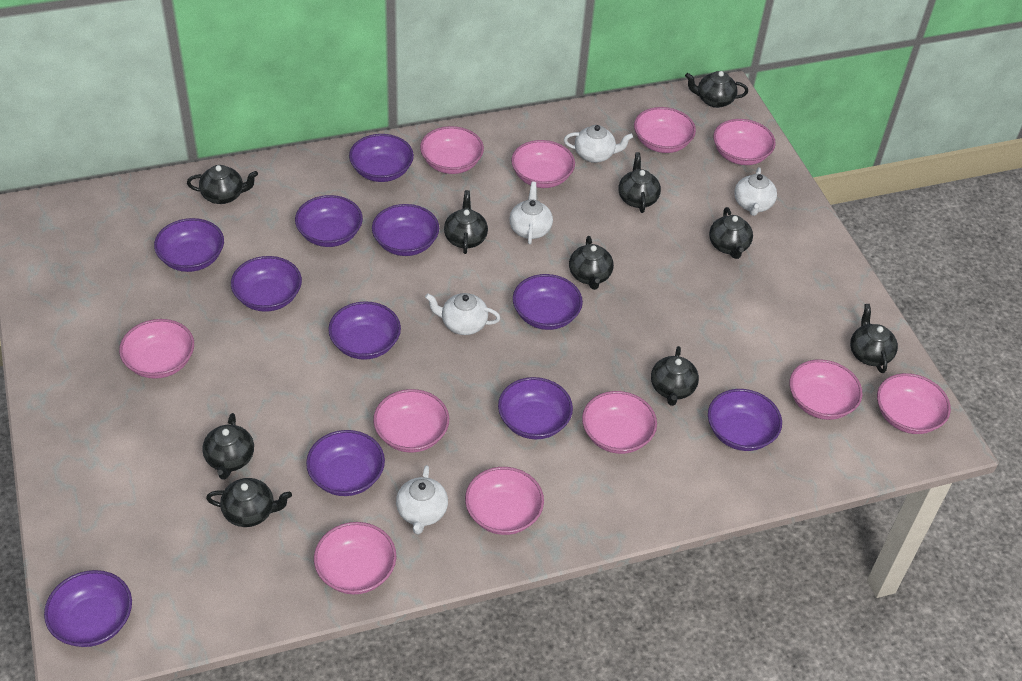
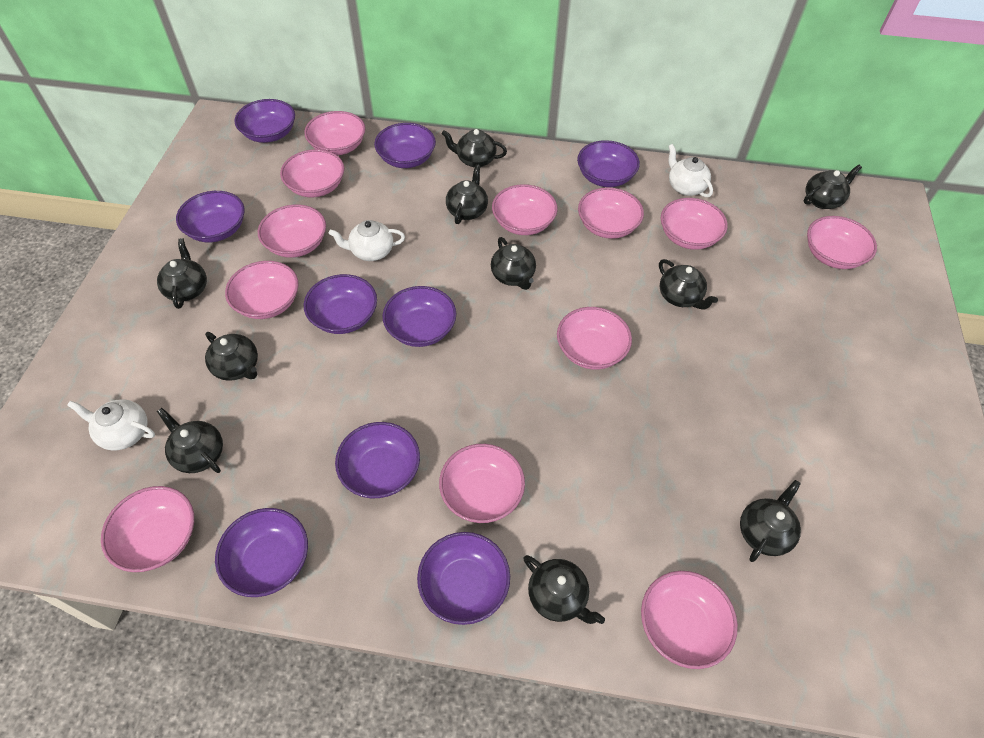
pink bowl: 11 -> 12
purple bowl: 11 -> 9
white teapot: 5 -> 3

